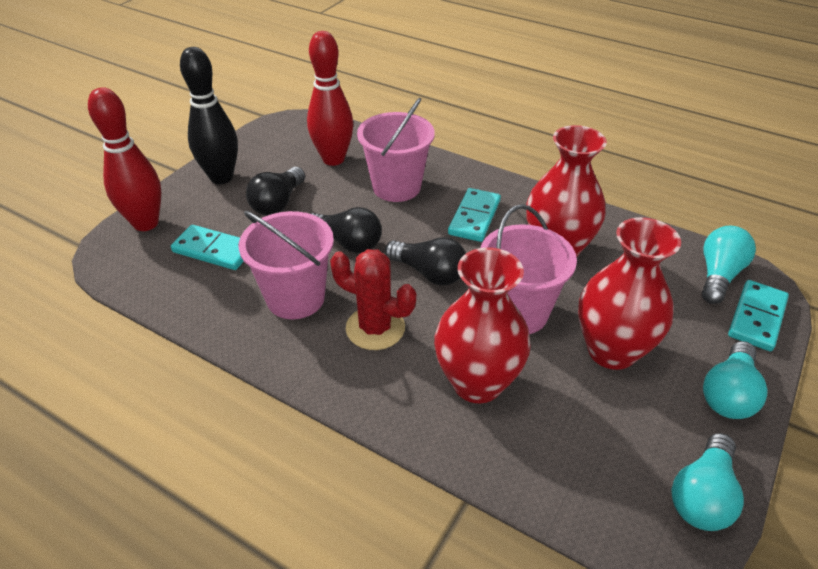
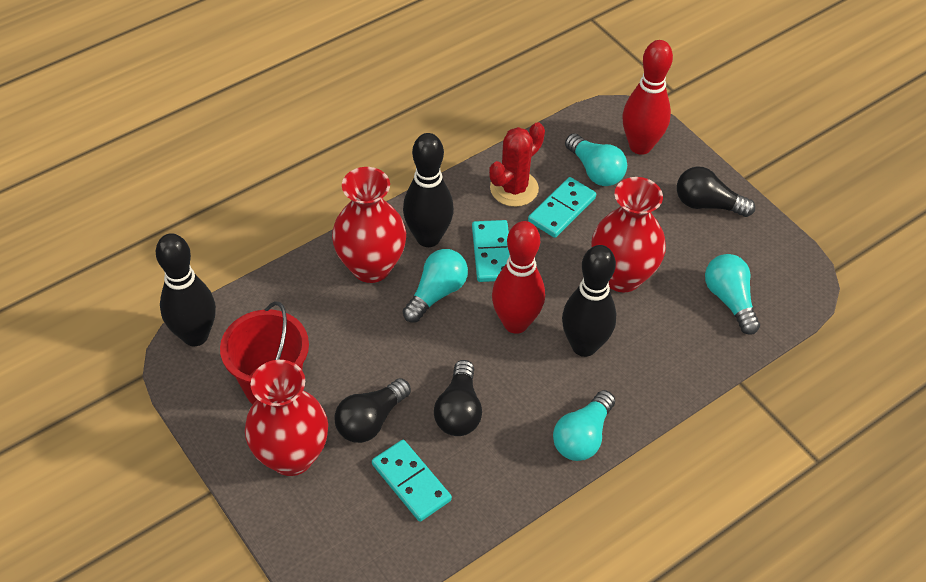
black bowling pin: 1 -> 3
pink bucket: 3 -> 0
red bucket: 0 -> 1
turquoise light bulb: 3 -> 4

